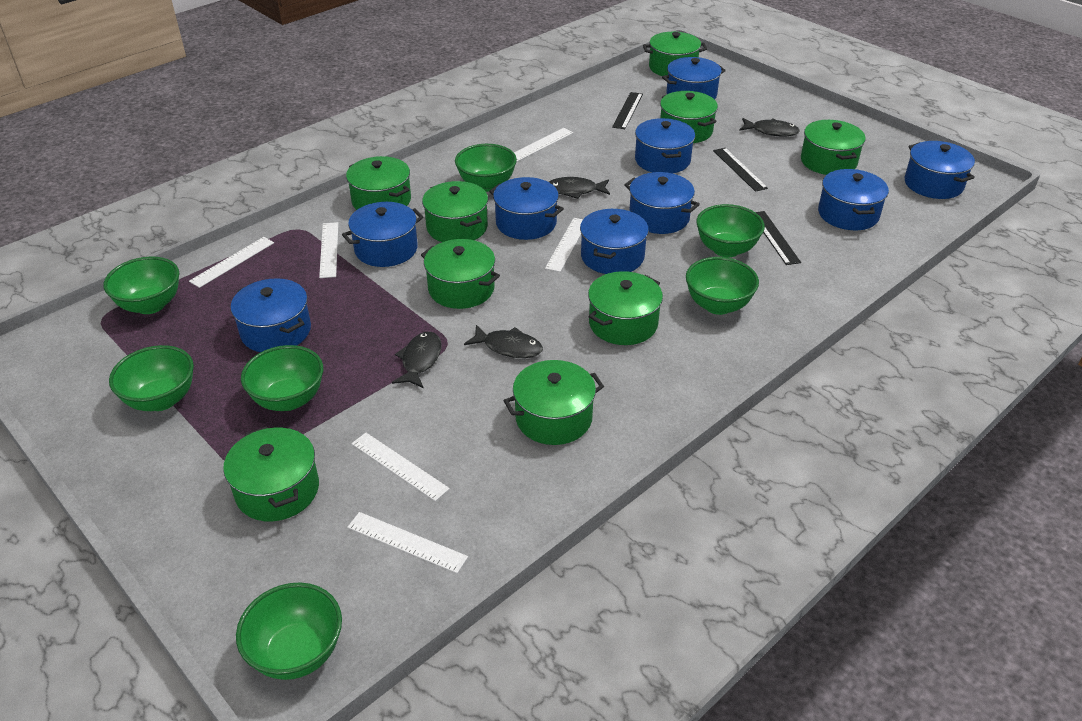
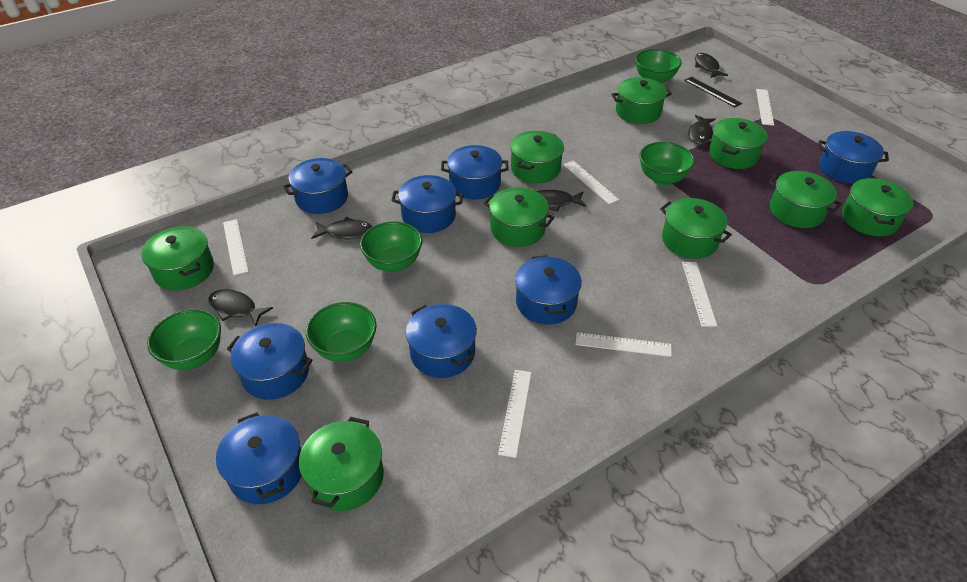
black fish: 4 -> 5
black ruler: 3 -> 1
blue pot: 9 -> 8
green bowl: 7 -> 5

